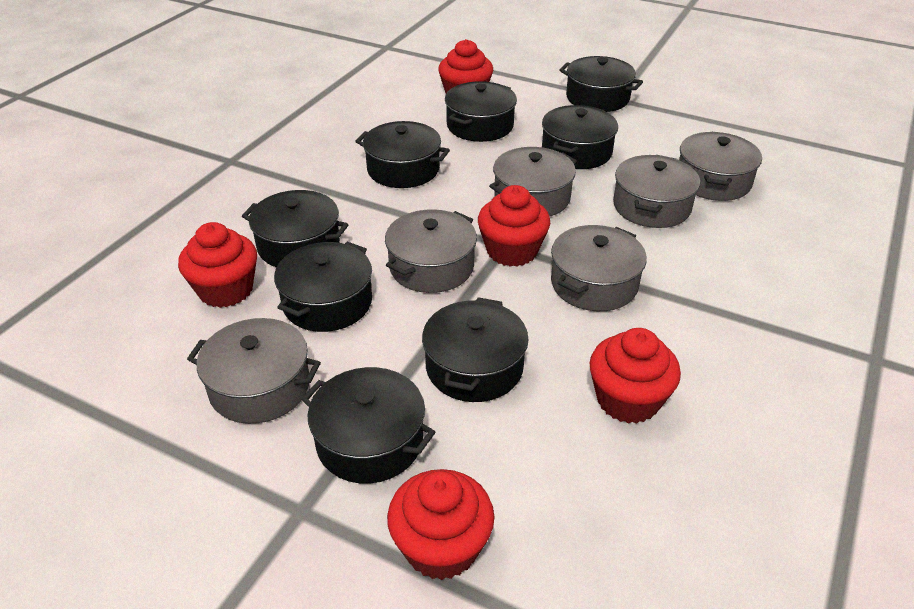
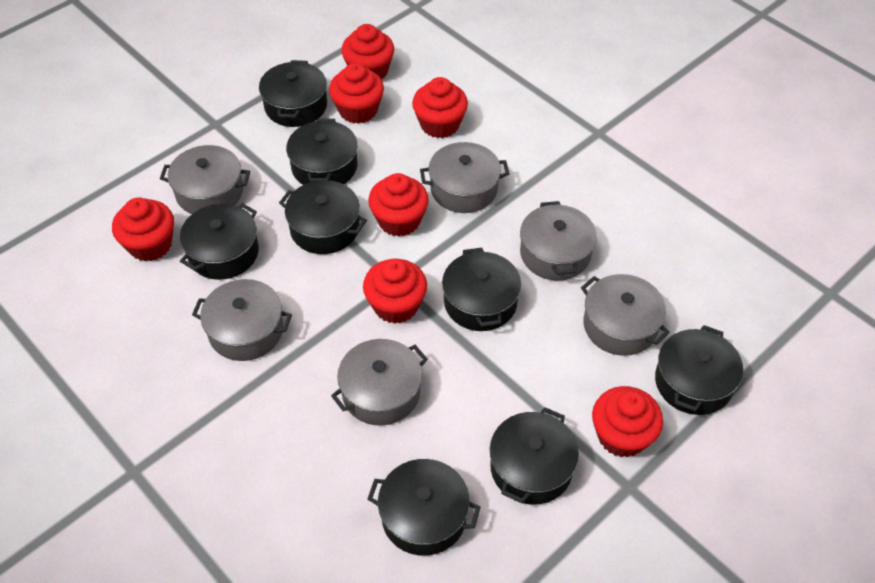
red cupcake: 5 -> 7

